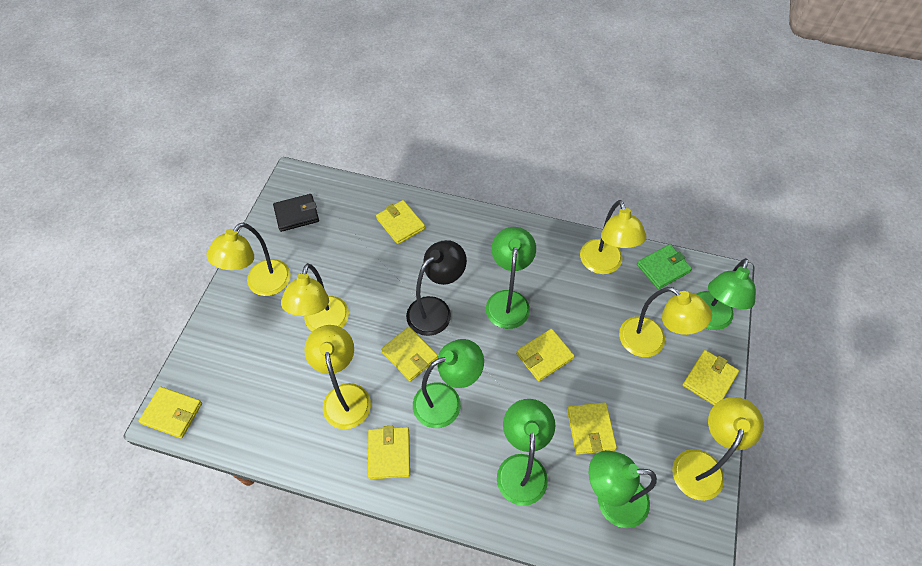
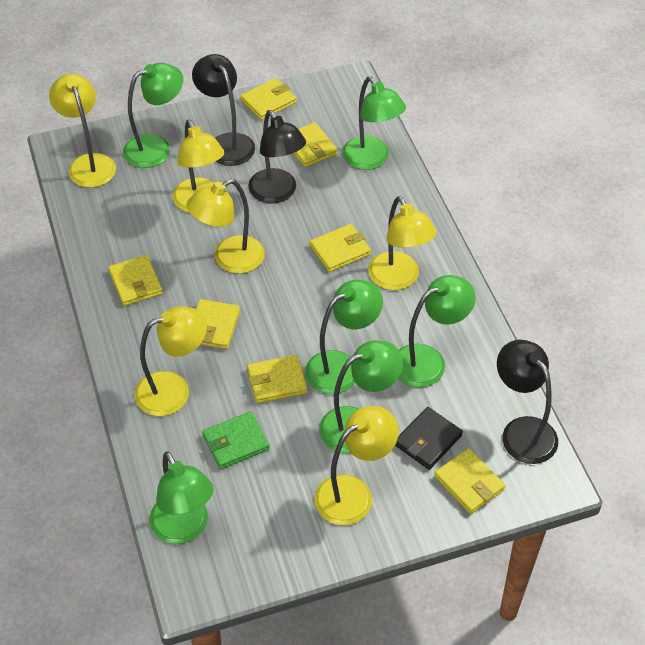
black lamp: 1 -> 3
green lamp: 5 -> 6

